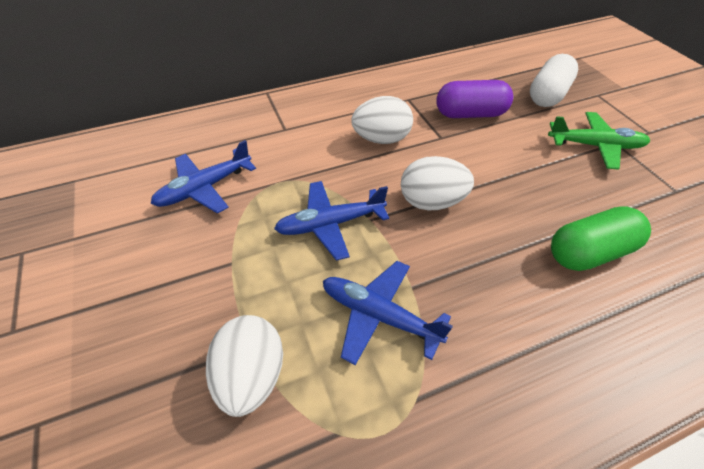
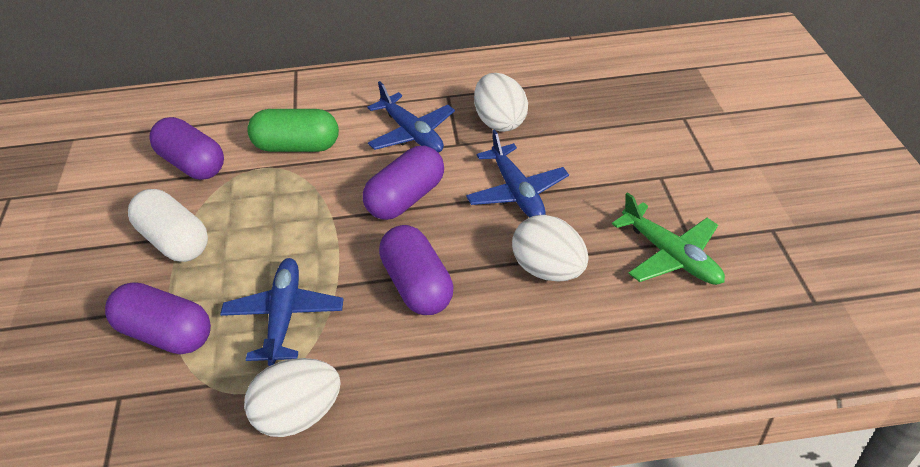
purple capsule: 1 -> 4

